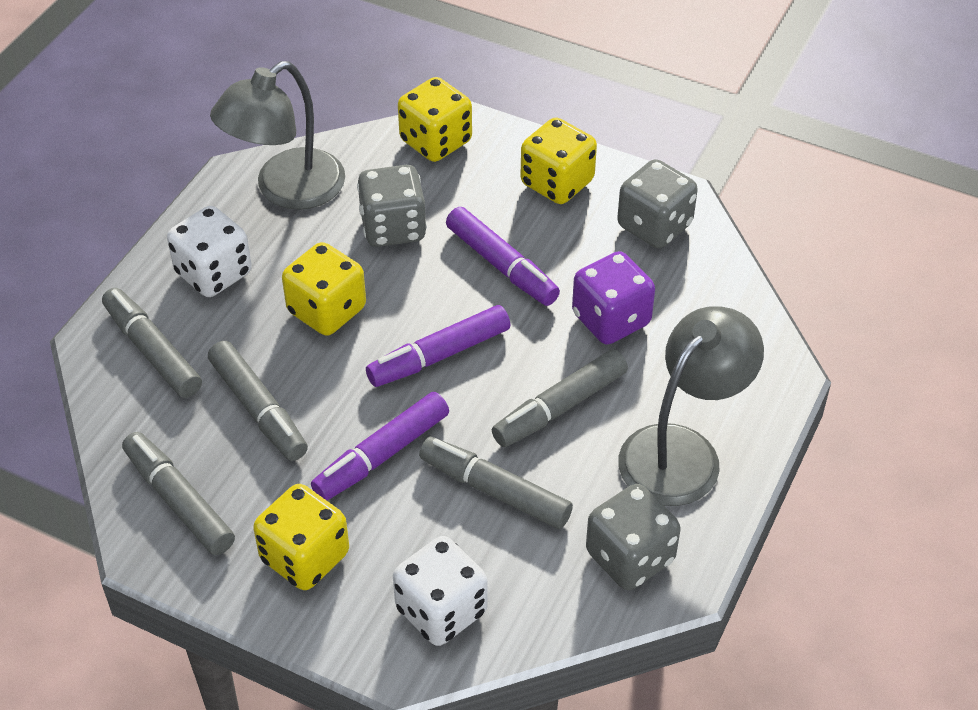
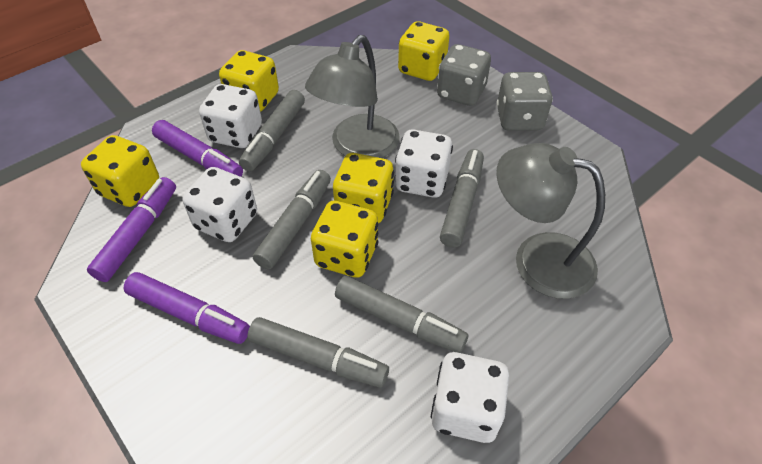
grey dice: 3 -> 2
purple dice: 1 -> 0
white dice: 2 -> 4
yellow dice: 4 -> 5

